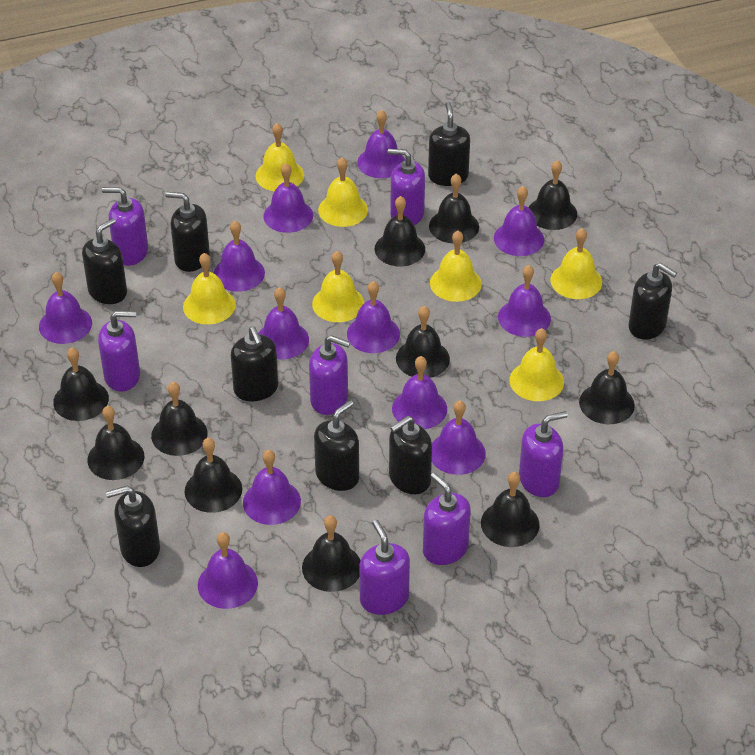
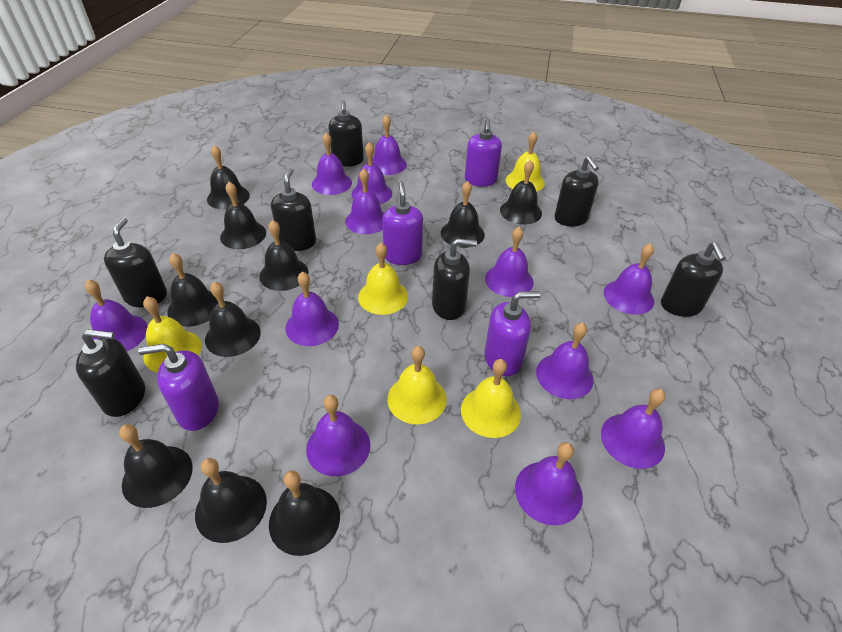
black bell: 11 -> 10
black soap dispenser: 8 -> 7
purple soap dispenser: 7 -> 4
yellow bell: 7 -> 5

